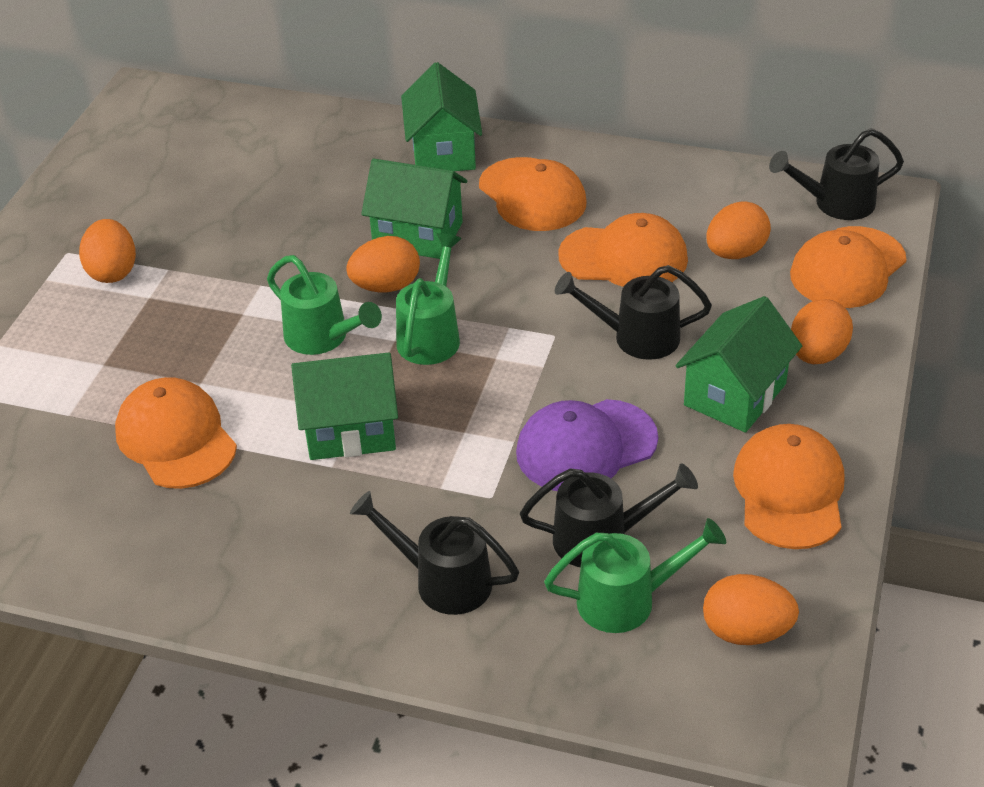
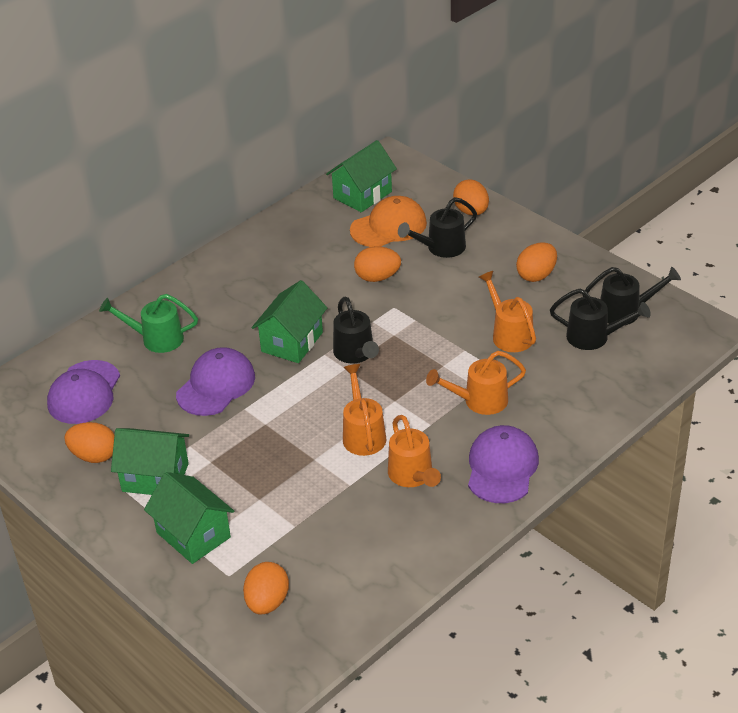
green watering can: 3 -> 1
orange cap: 5 -> 1
orange watering can: 0 -> 4
purple cap: 1 -> 3

